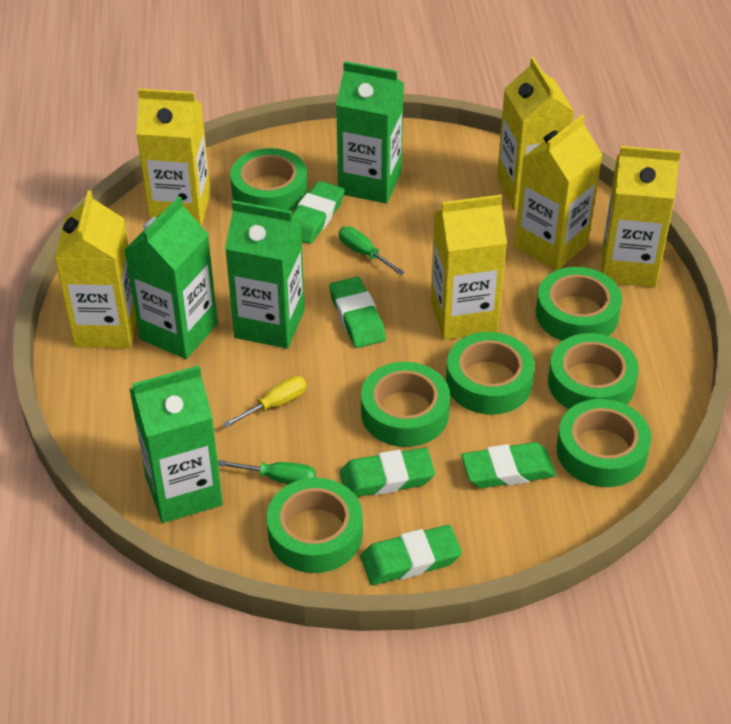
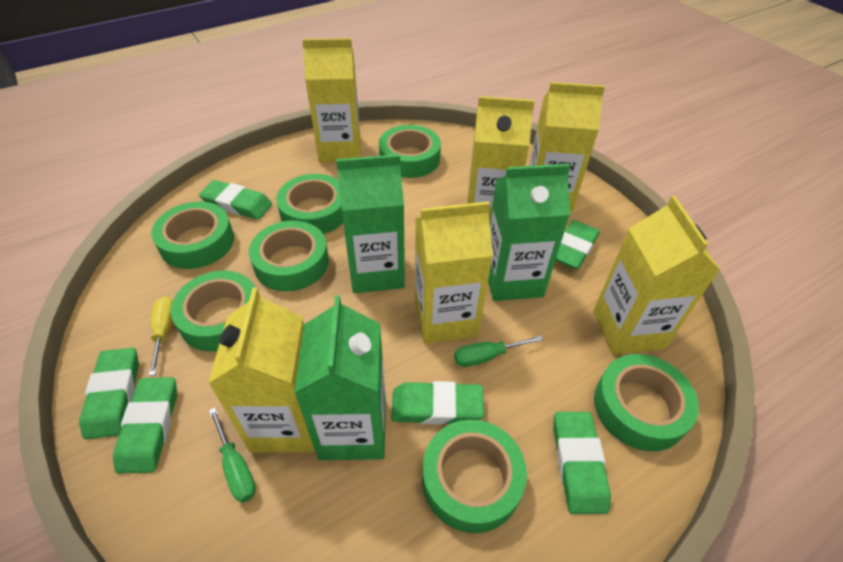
green carton: 4 -> 3
green eraser: 5 -> 6

